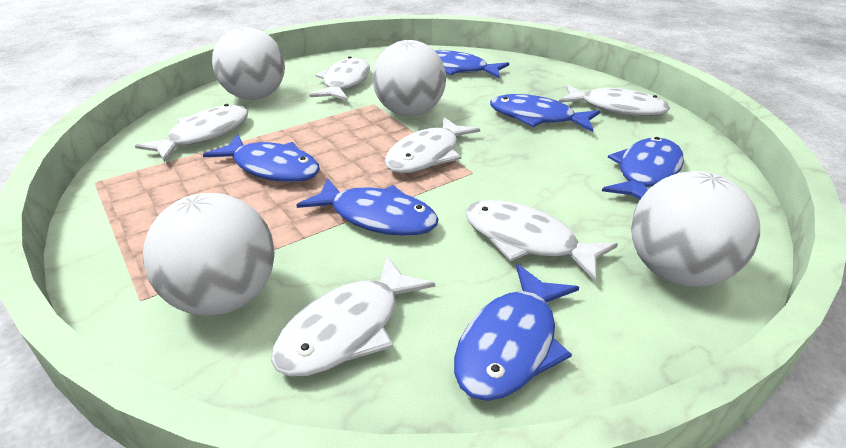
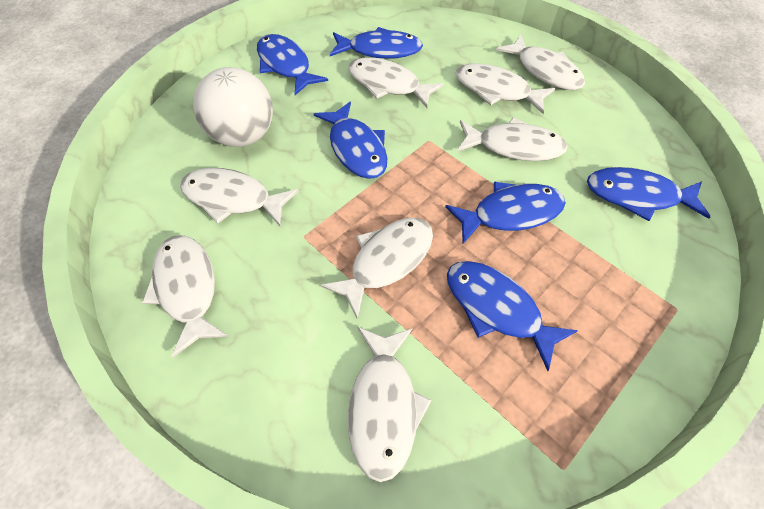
white ball: 4 -> 1
white fish: 6 -> 8

